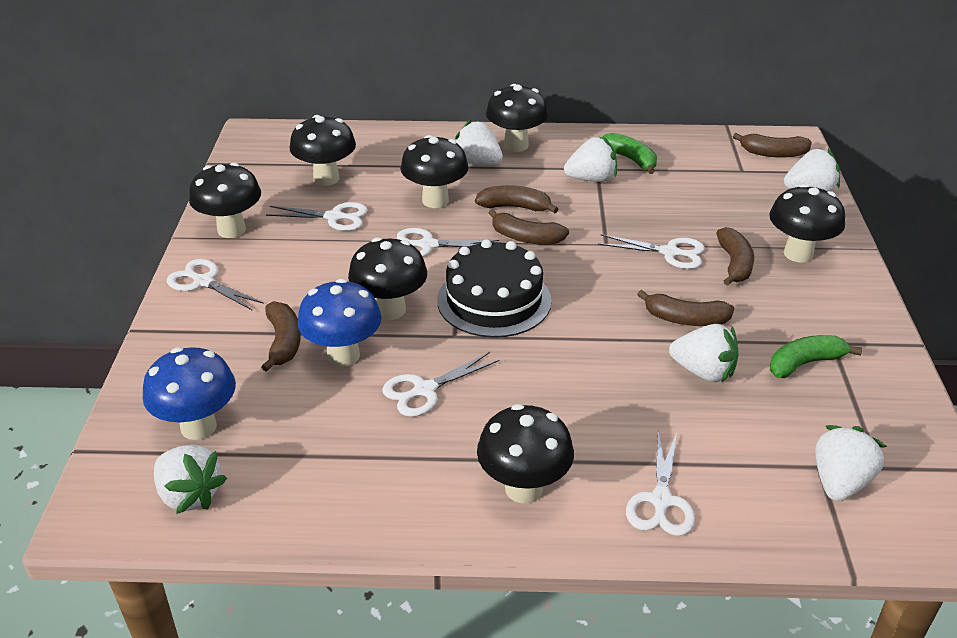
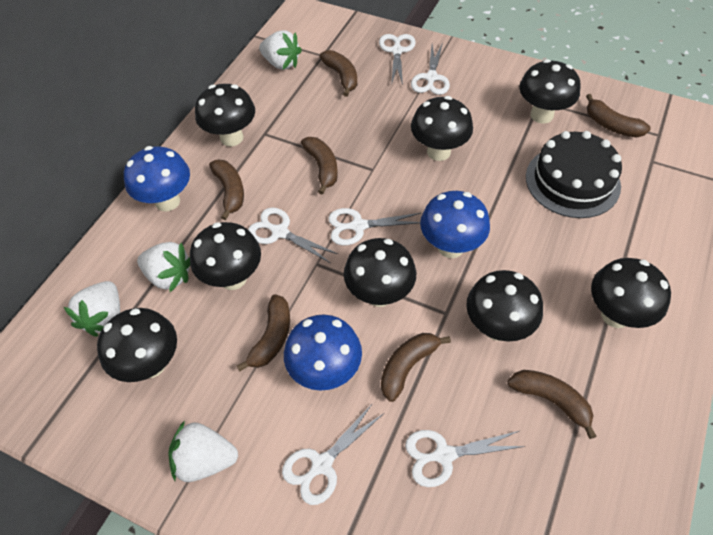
black mushroom: 7 -> 8
blue mushroom: 2 -> 3
brown banana: 6 -> 7
green banana: 2 -> 0
white strawberry: 6 -> 4

